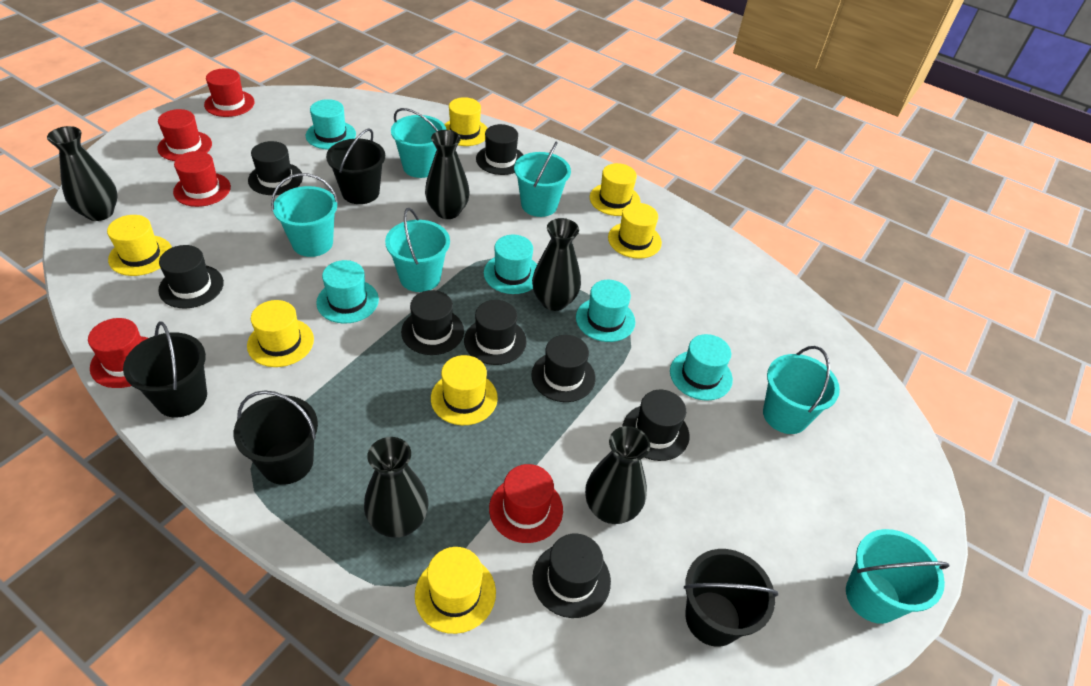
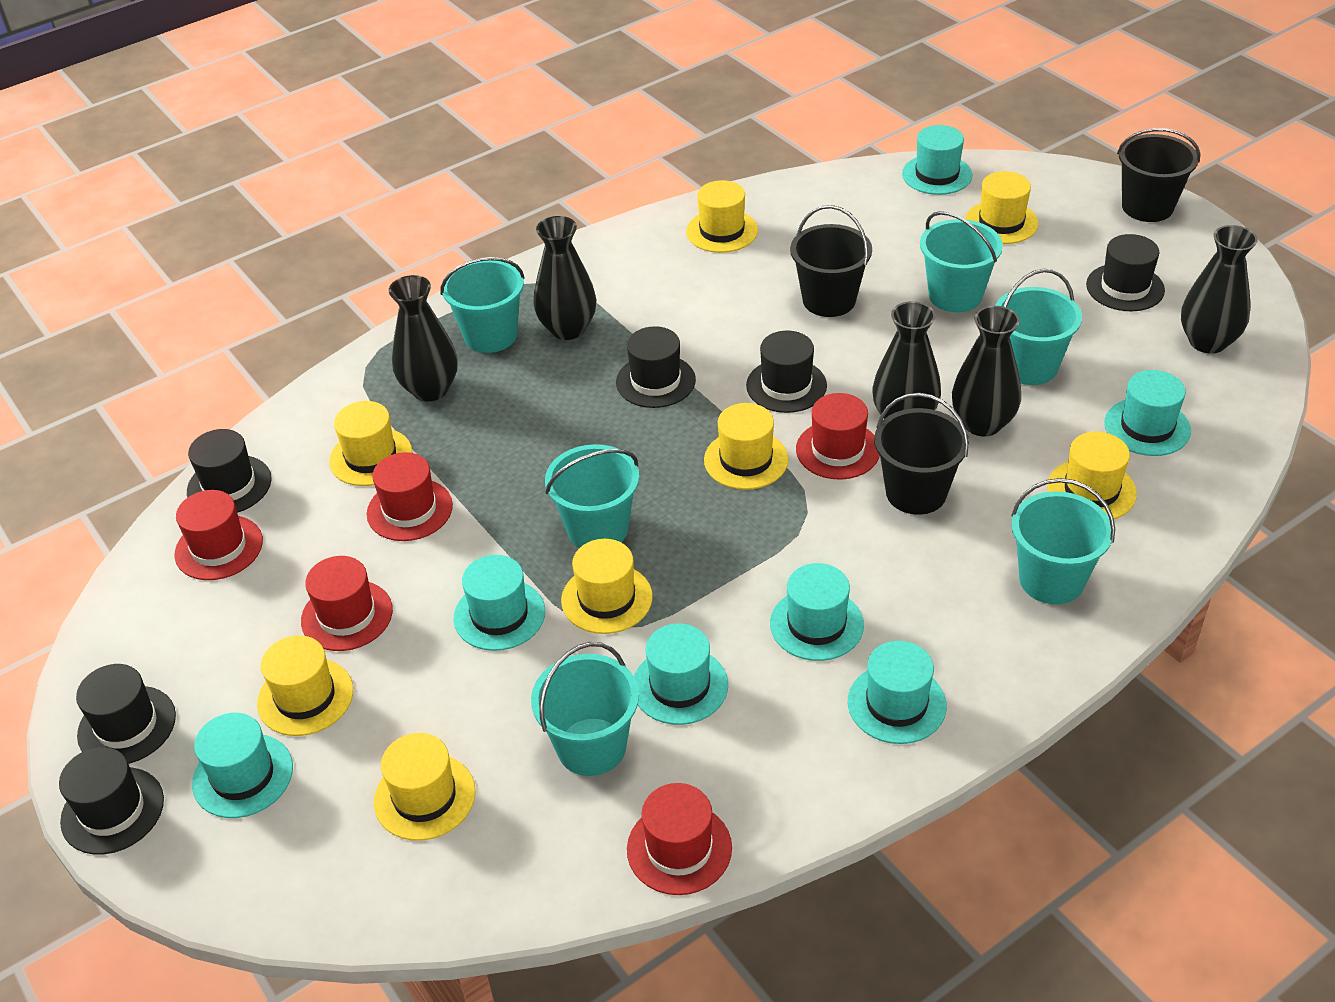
black bucket: 4 -> 3
black hat: 8 -> 6
turquoise hat: 5 -> 7
yellow hat: 7 -> 8

